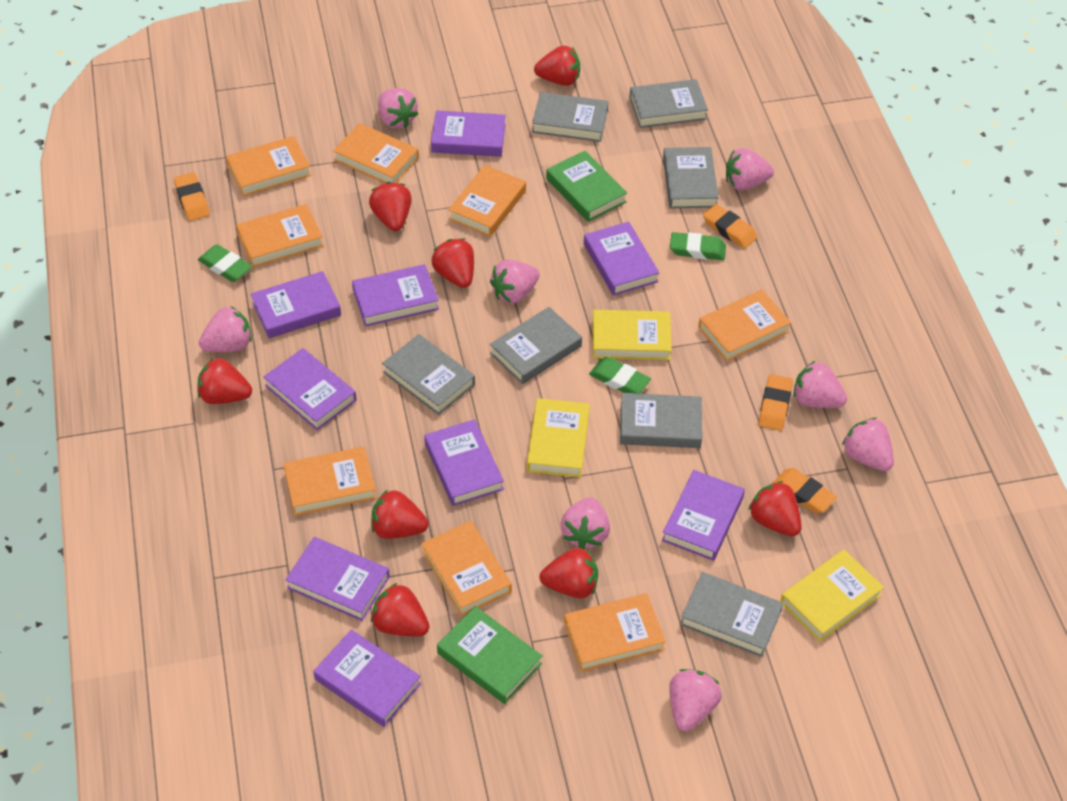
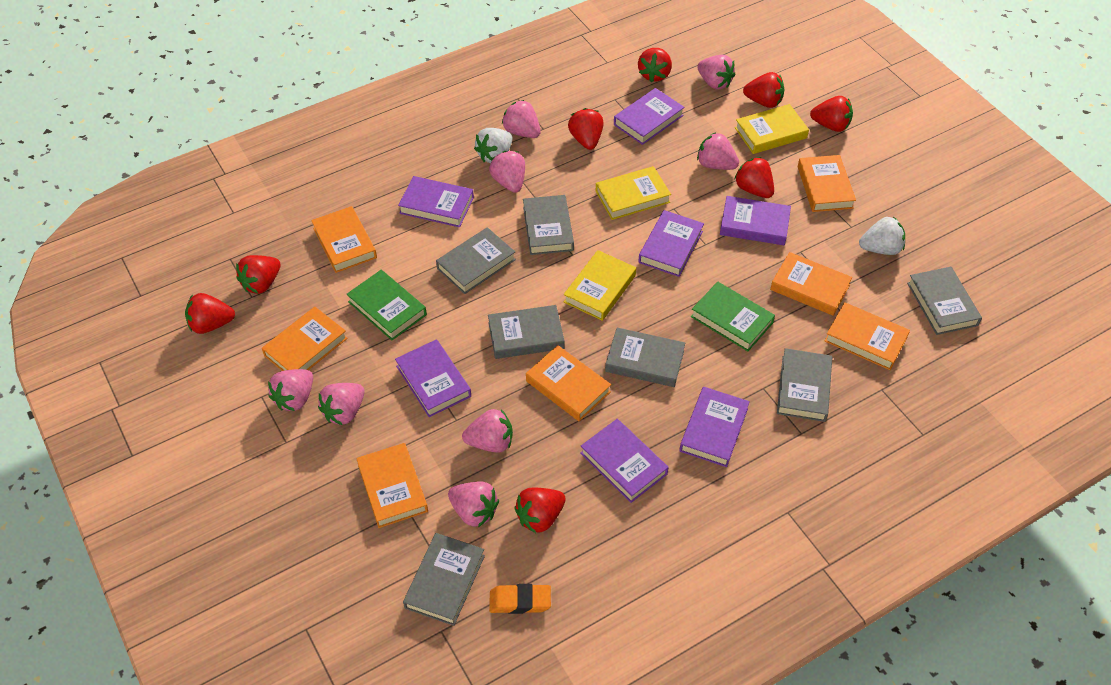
green eraser: 3 -> 0
orange book: 8 -> 7
orange eraser: 4 -> 1
purple book: 9 -> 7
white strawberry: 0 -> 2

